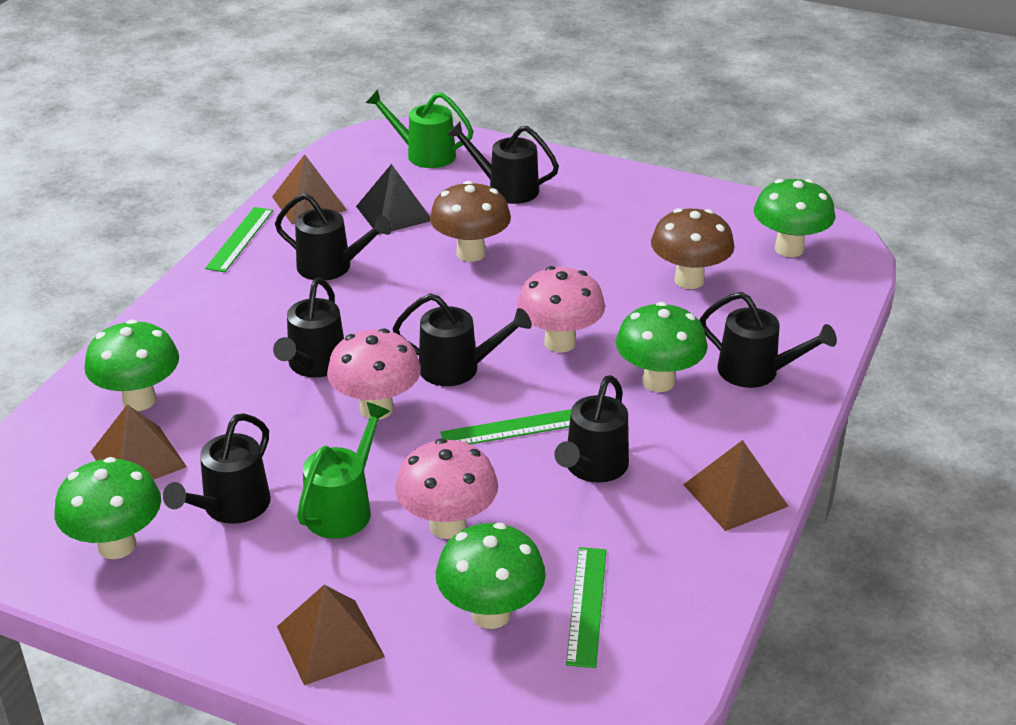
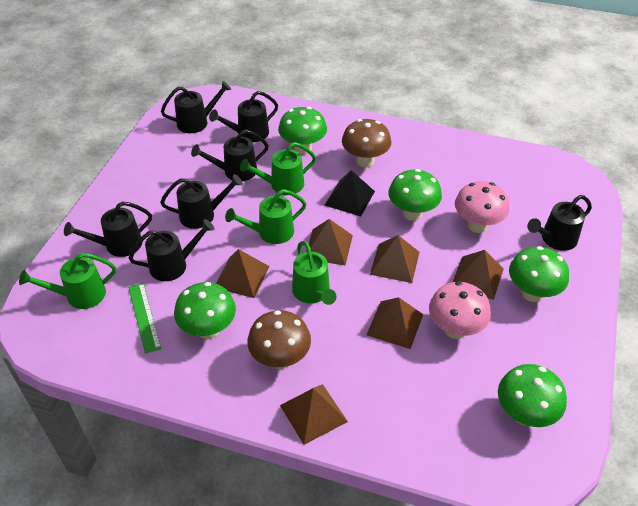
brown pyramid: 4 -> 6
green ruler: 3 -> 1
green watering can: 2 -> 4
pink mushroom: 3 -> 2

